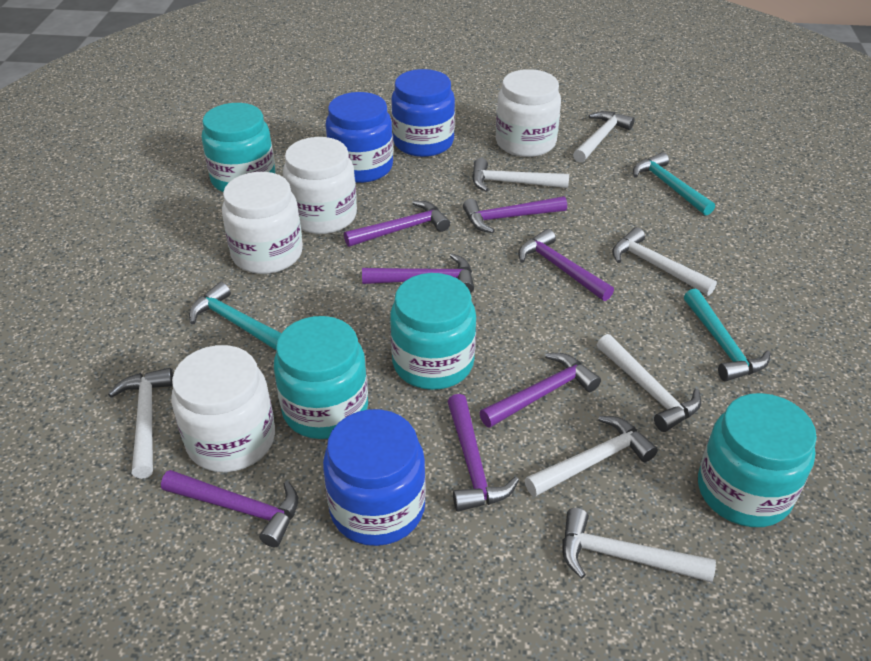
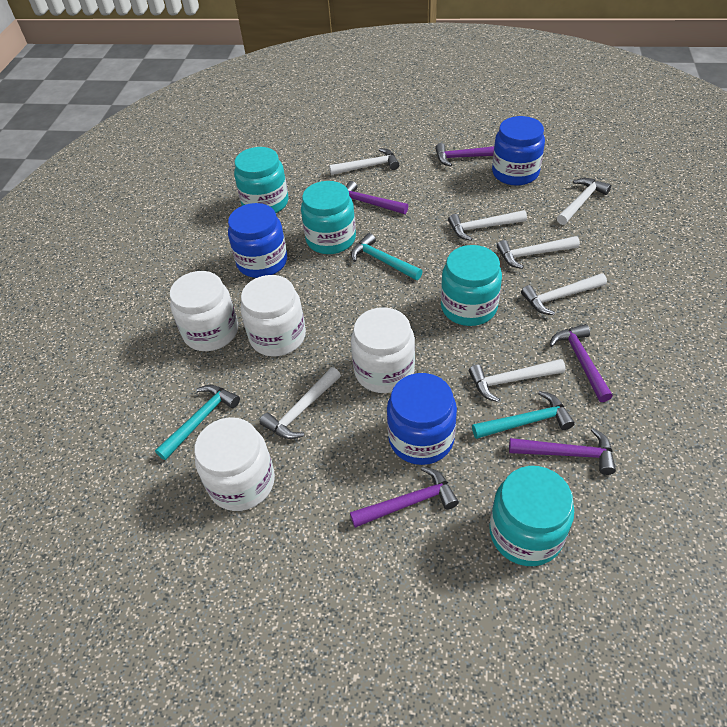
purple hammer: 7 -> 5

